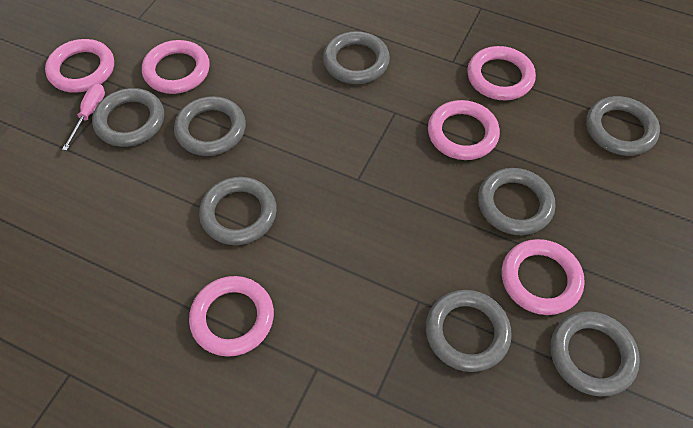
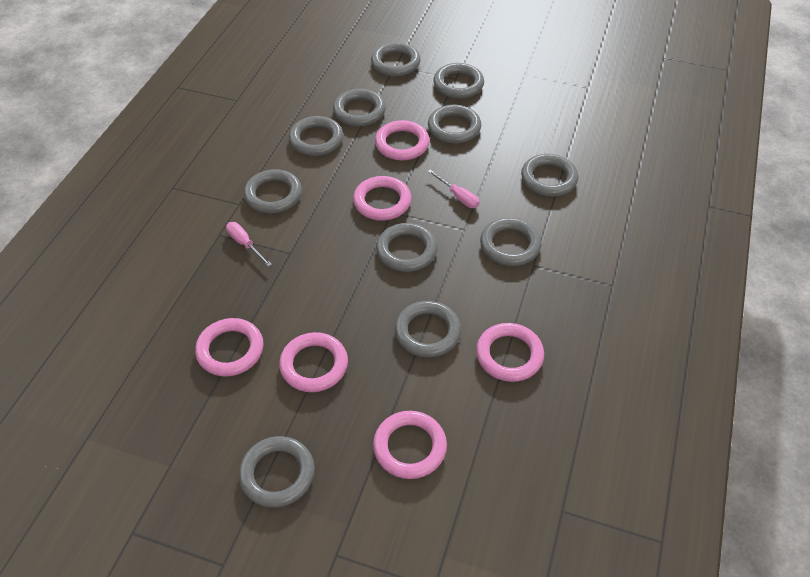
grey ring: 8 -> 11
pink screwdriver: 1 -> 2

